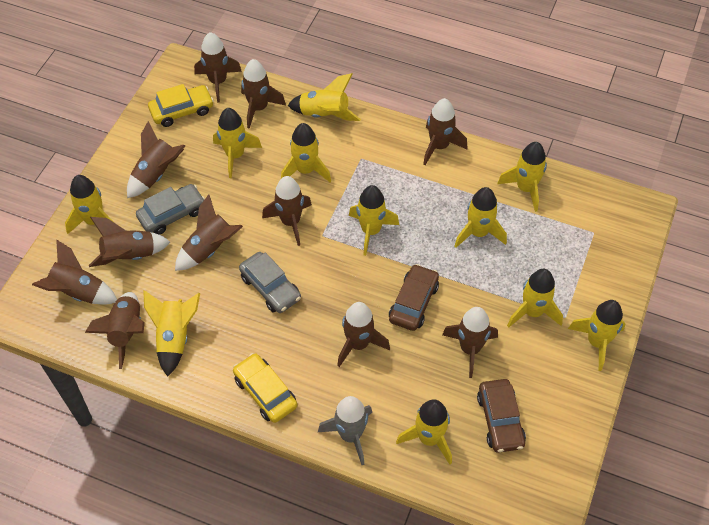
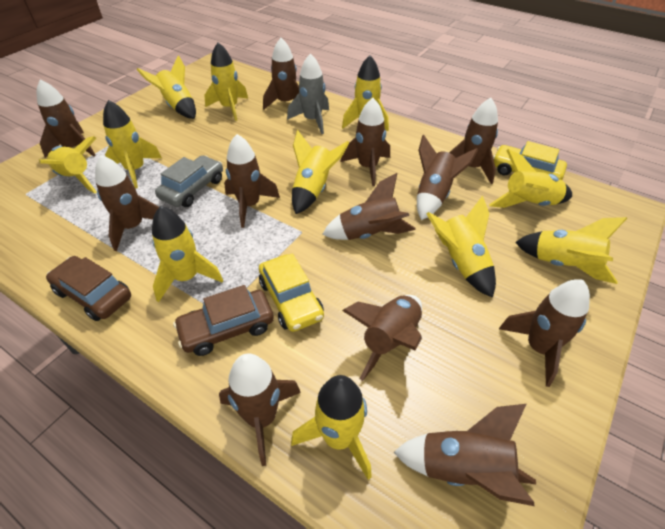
brown rocket: 11 -> 12
grey car: 2 -> 1

